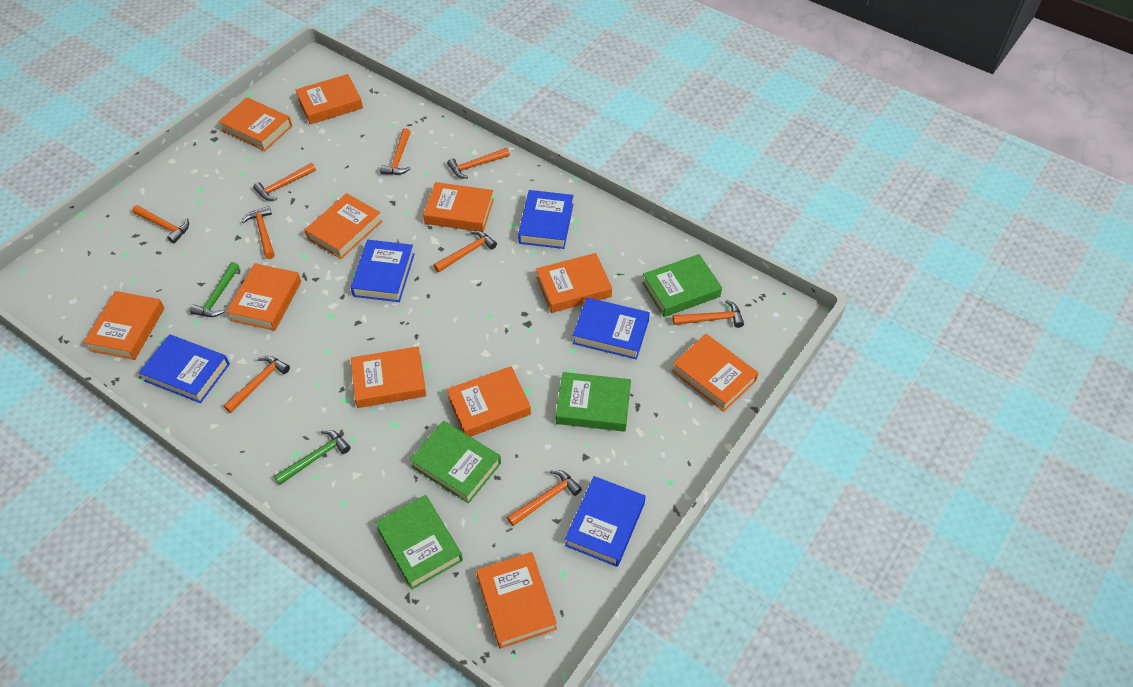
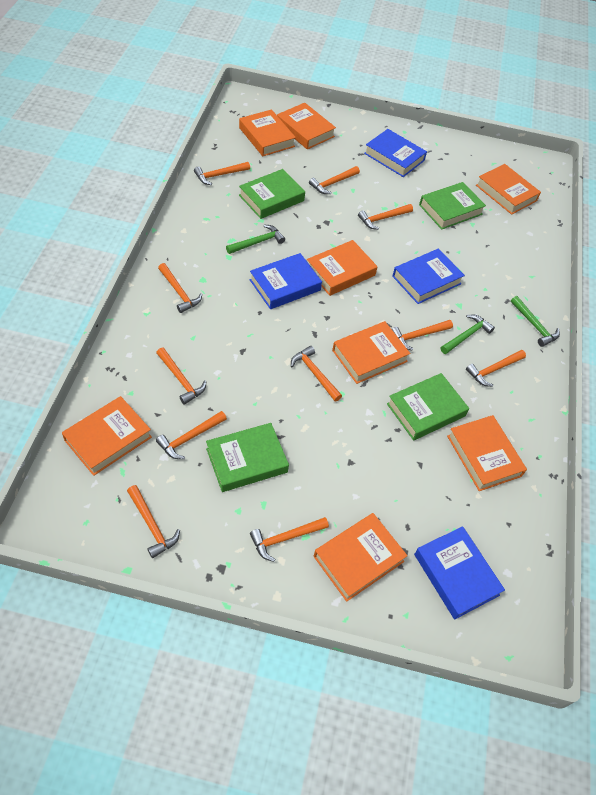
blue book: 5 -> 4
green hammer: 2 -> 3
orange book: 11 -> 8
orange hammer: 9 -> 11

